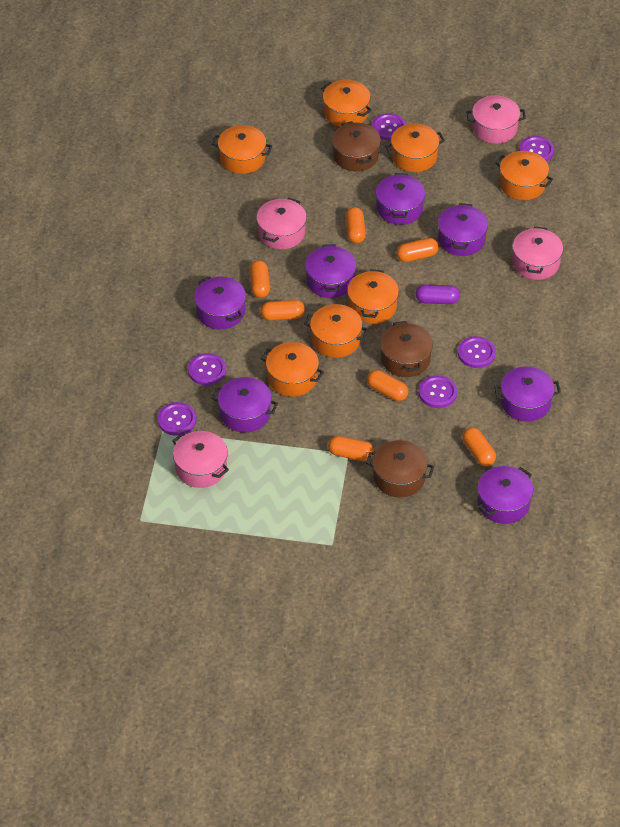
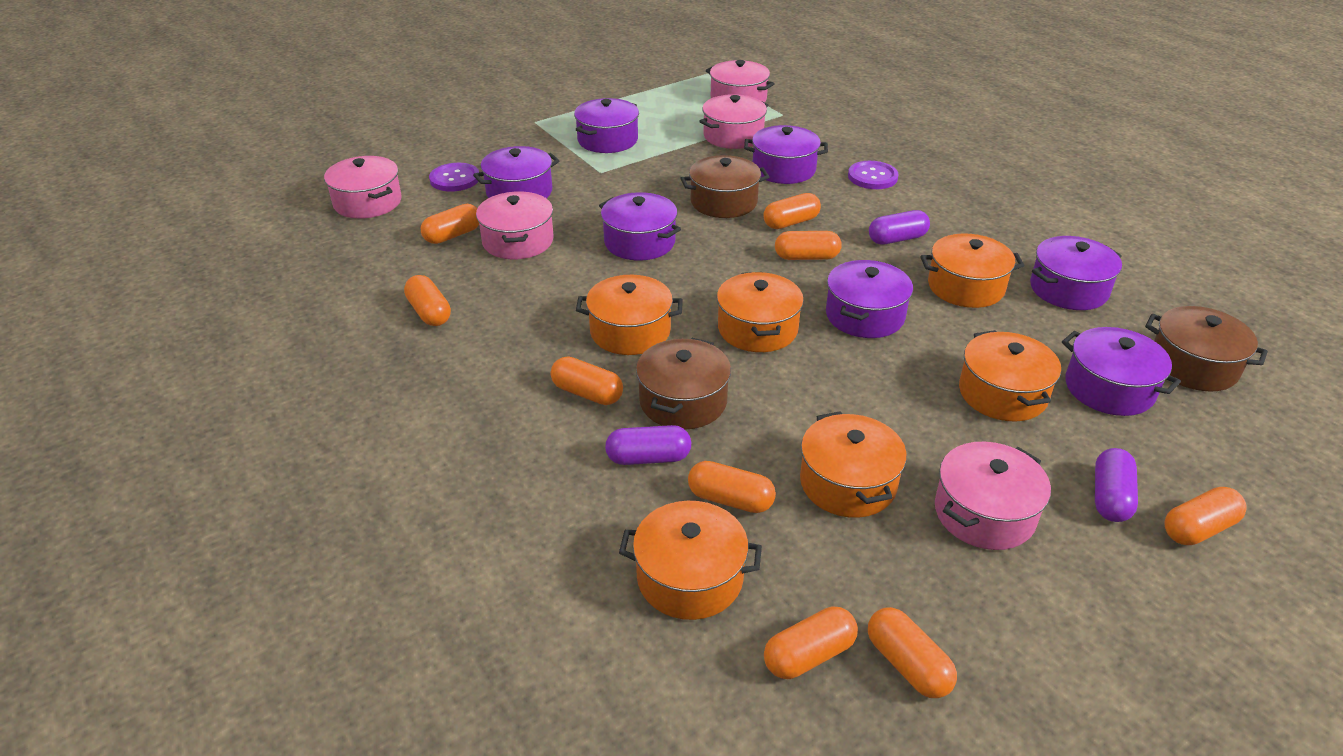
orange capsule: 7 -> 9
orange pot: 7 -> 6
pink pot: 4 -> 5
purple button: 6 -> 2
purple capsule: 1 -> 3

